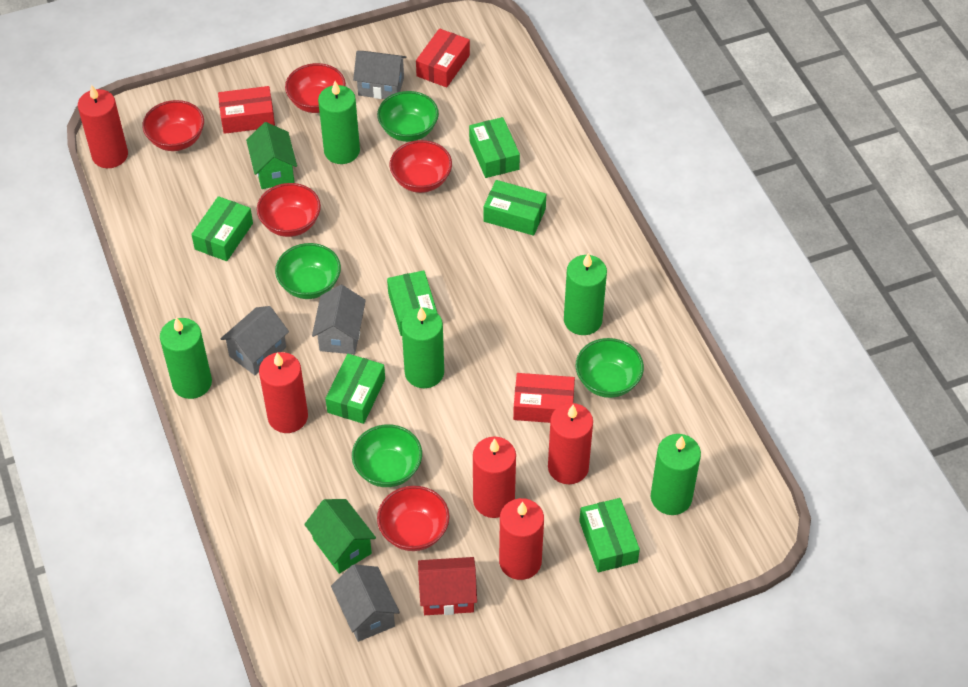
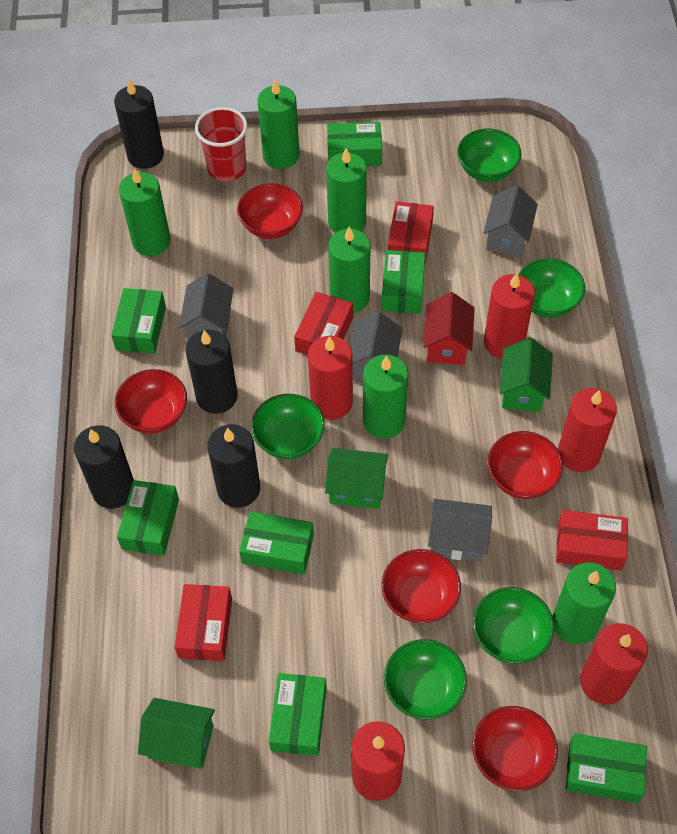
black candle: 0 -> 4
green bowl: 4 -> 5
green box: 6 -> 7
green candle: 5 -> 6
green house: 2 -> 3
red box: 3 -> 4
red cup: 0 -> 1

